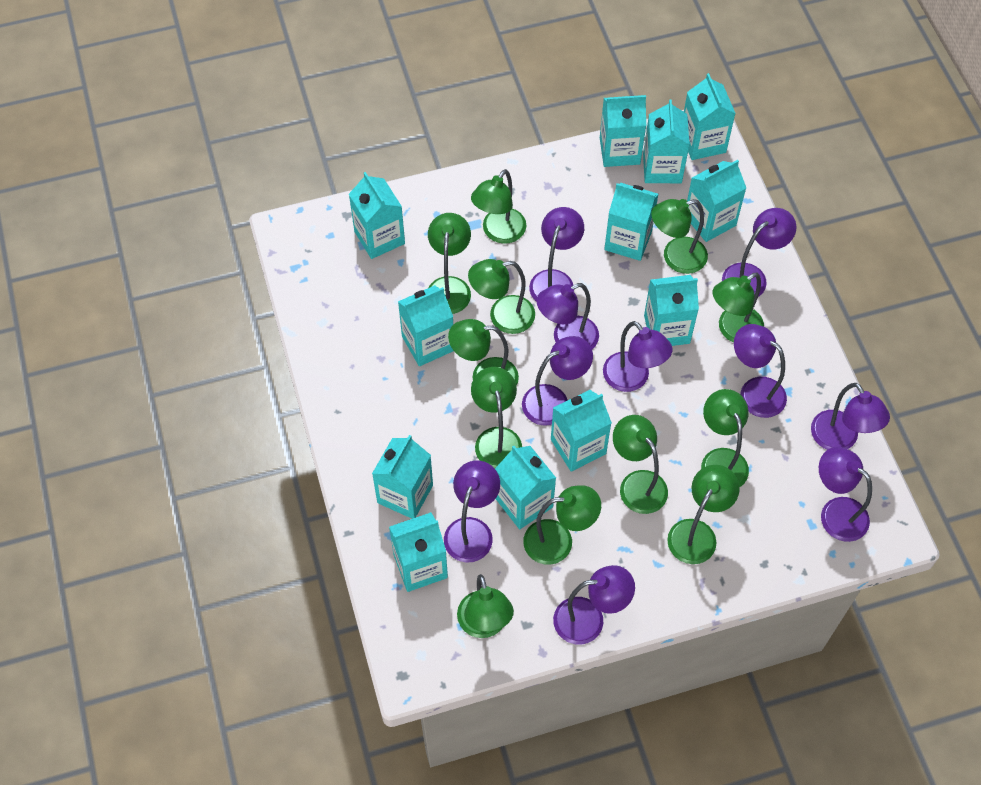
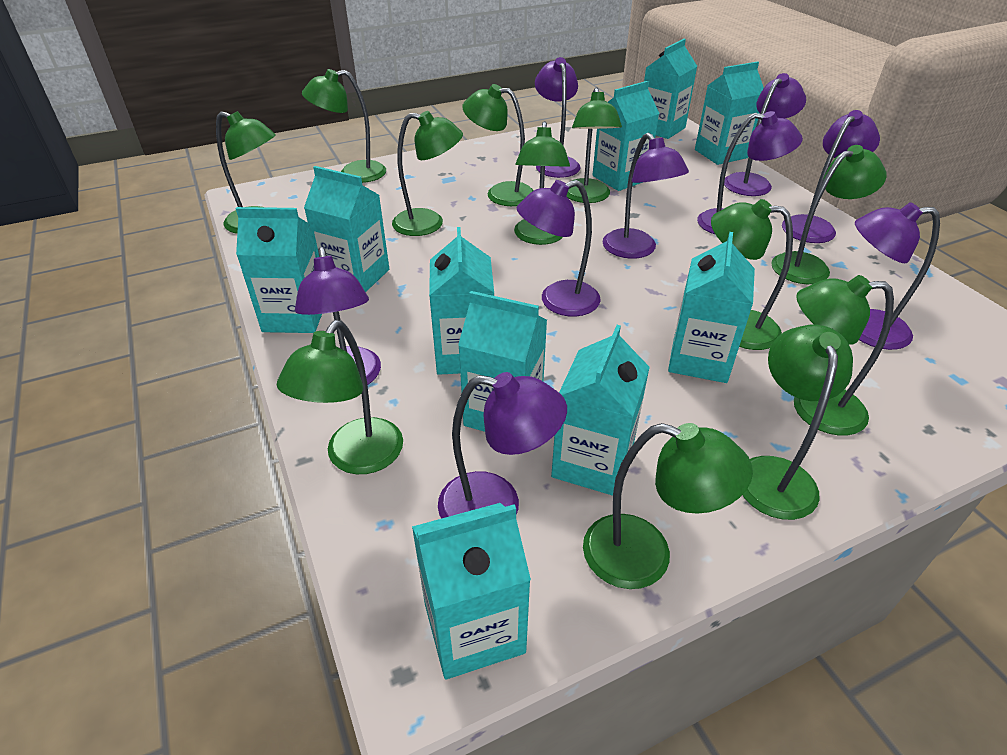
purple lamp: 10 -> 9
turquoise carton: 12 -> 10

